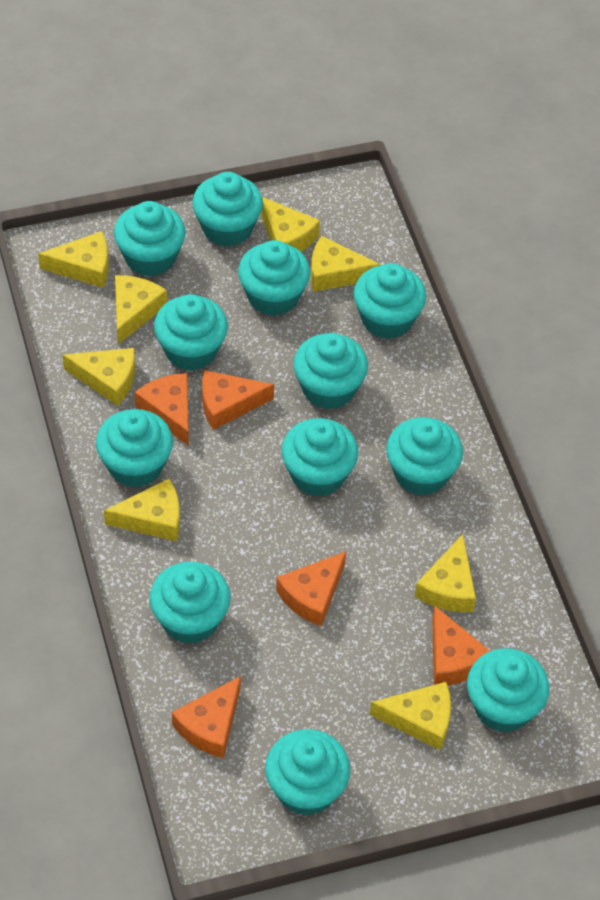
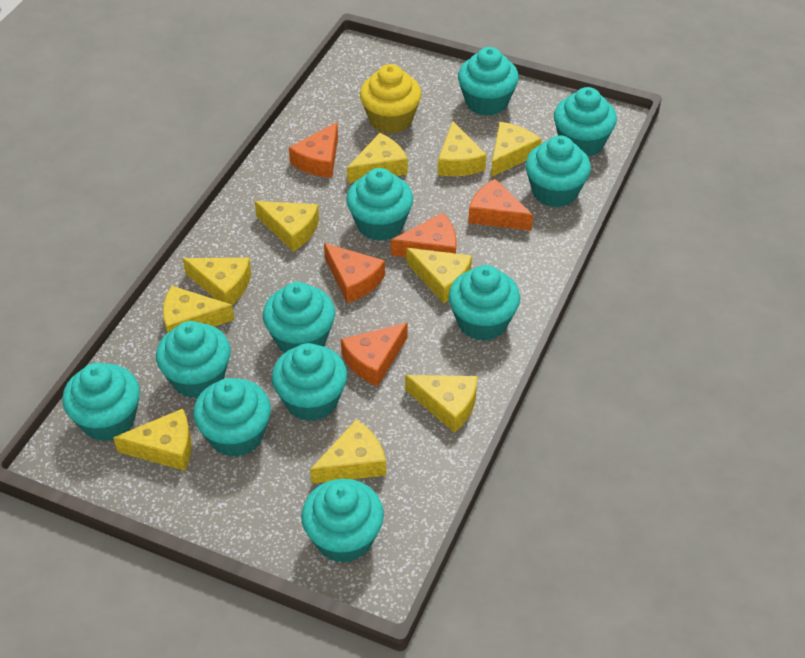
turquoise cupcake: 12 -> 11
yellow cheese: 8 -> 10
yellow cupcake: 0 -> 1

